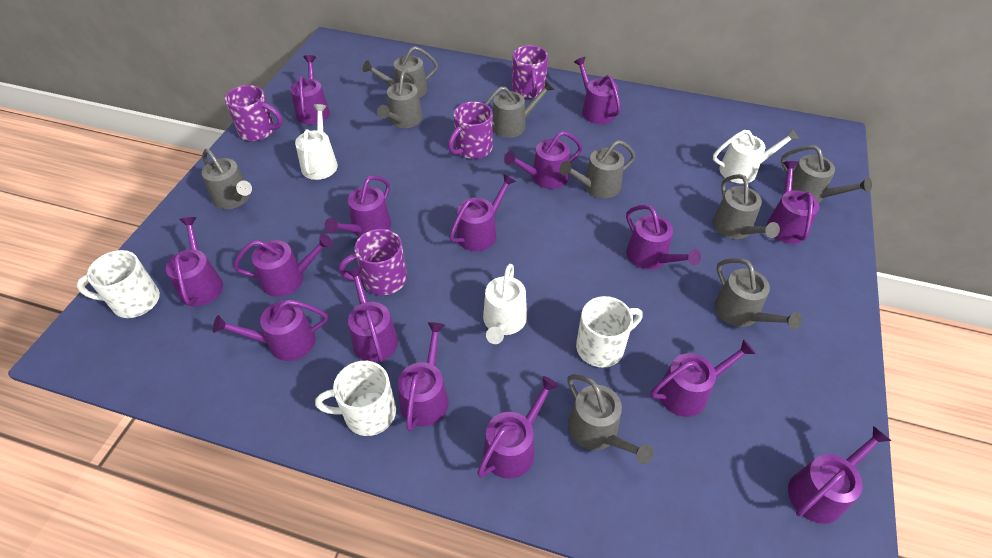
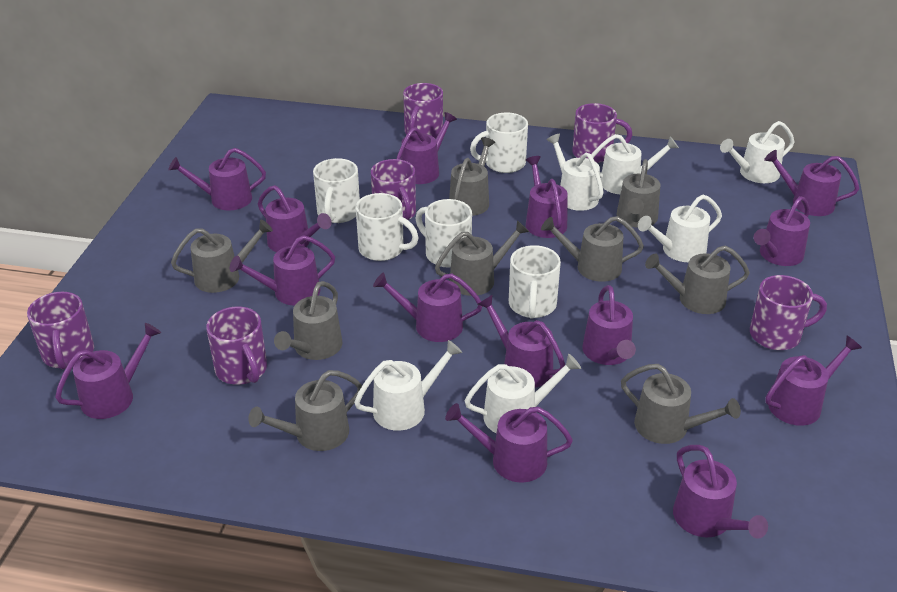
purple mug: 4 -> 6
purple watering can: 15 -> 14
white mug: 3 -> 5
white watering can: 3 -> 6

